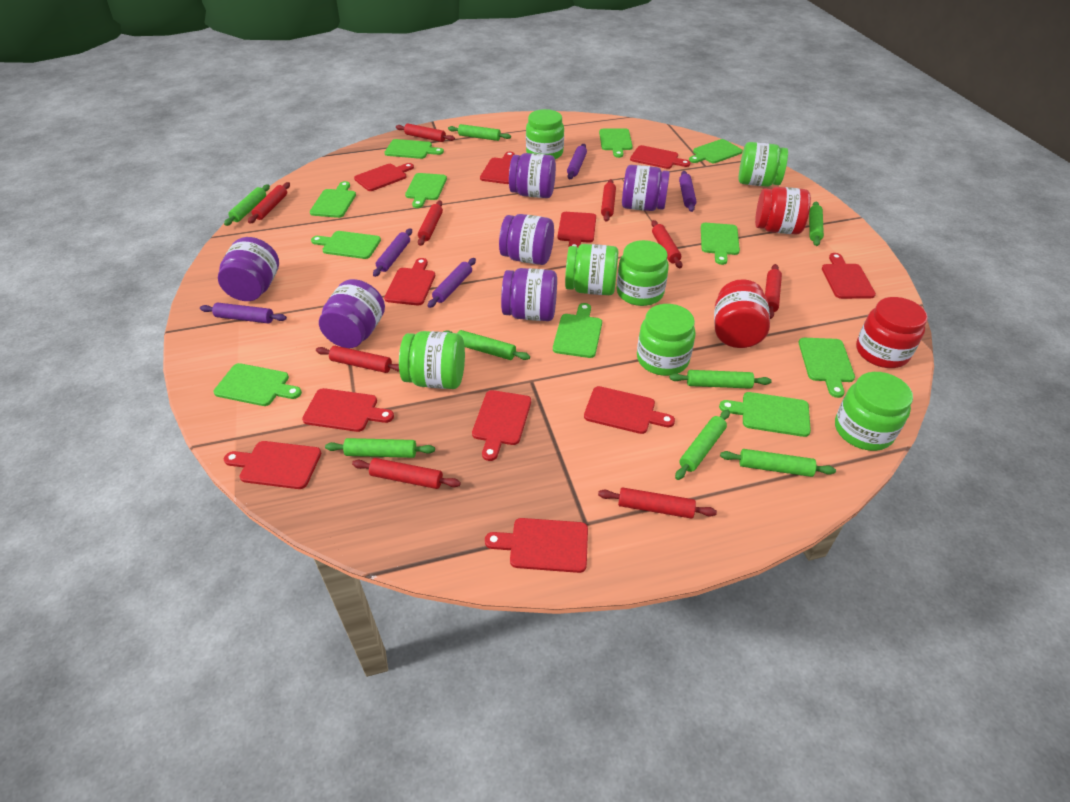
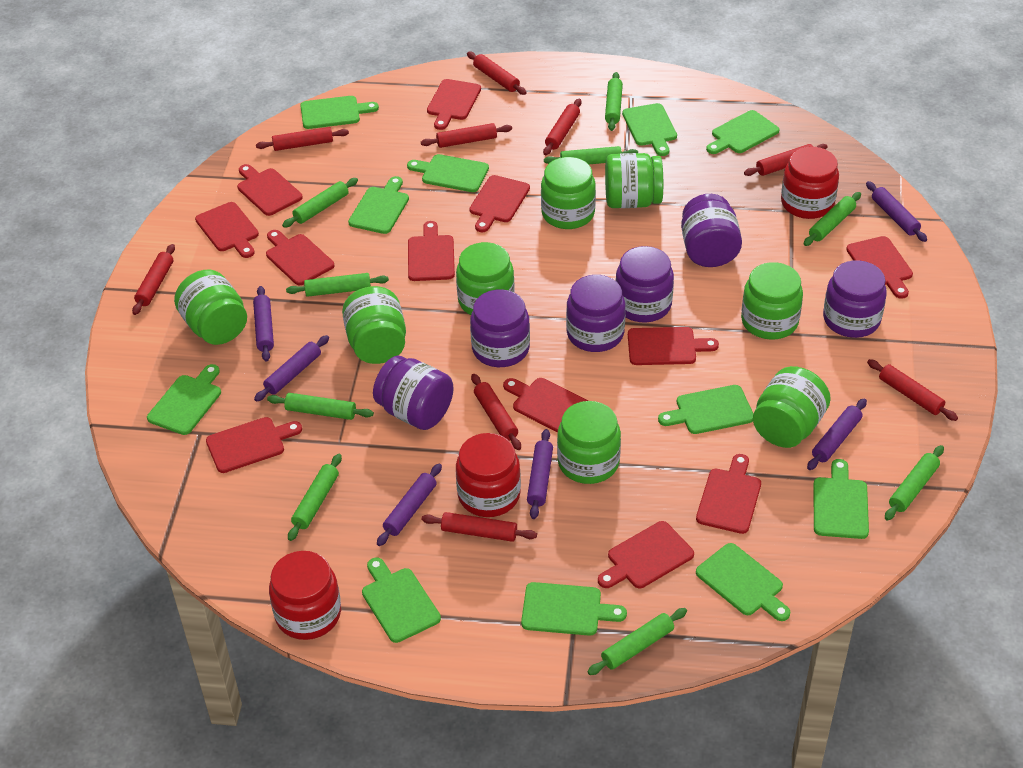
green jar: 7 -> 8
green rolling pin: 8 -> 9
purple rolling pin: 5 -> 6
red cutting board: 11 -> 12

